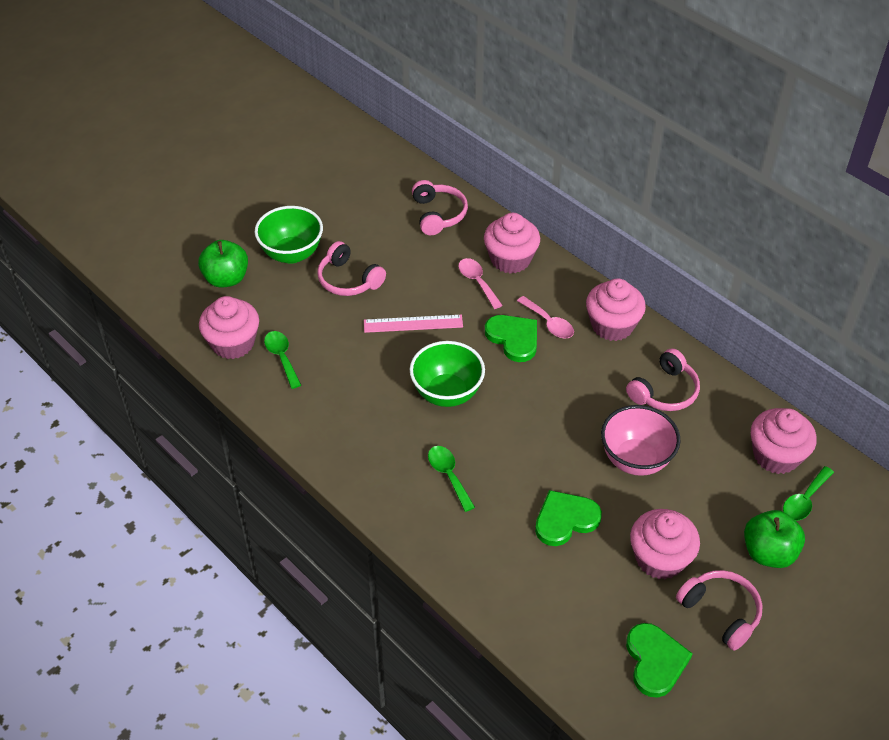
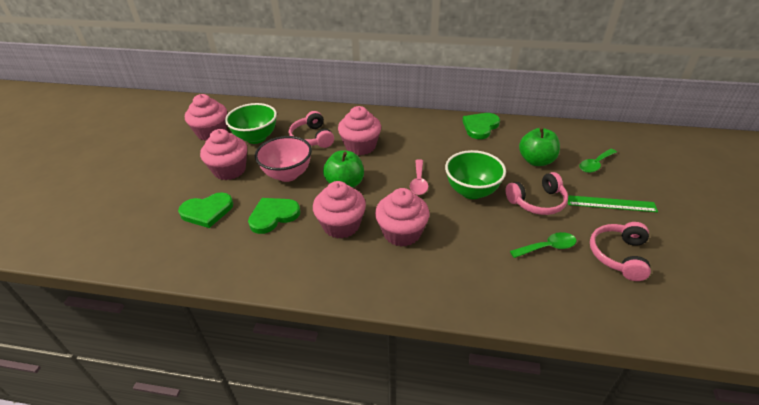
green ruler: 0 -> 1
green spoon: 3 -> 2
pink headphones: 4 -> 3
pink ruler: 1 -> 0
pink spoon: 2 -> 1

